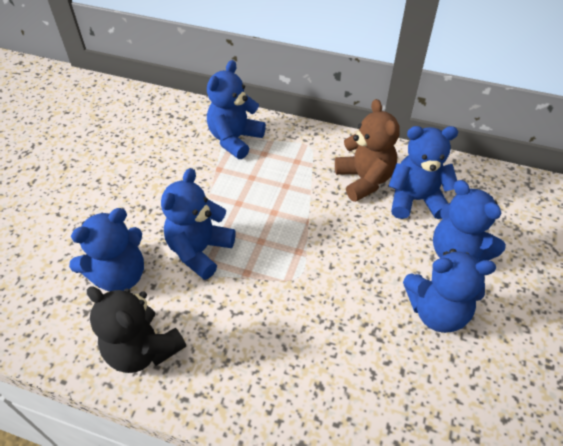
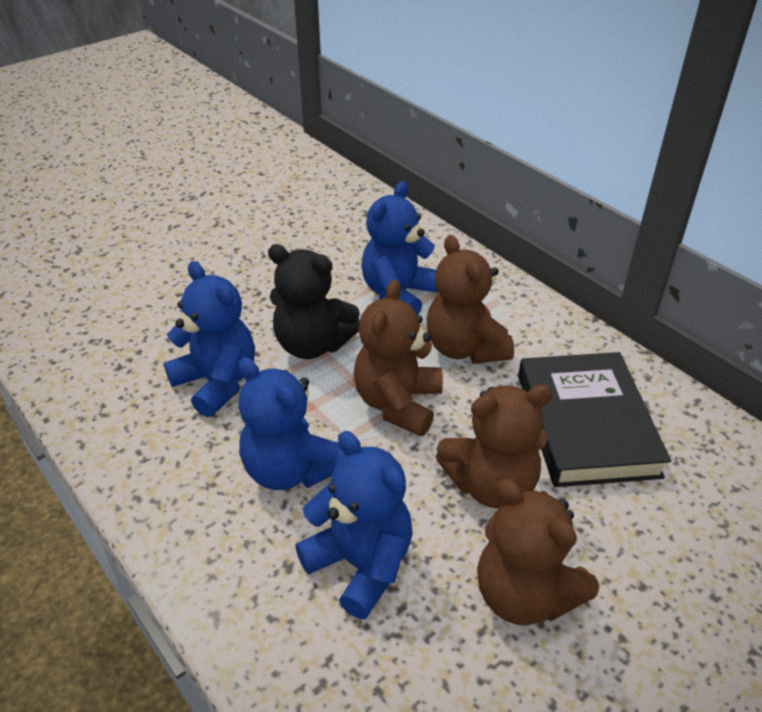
black book: 0 -> 1
blue teddy bear: 6 -> 4
brown teddy bear: 1 -> 4

